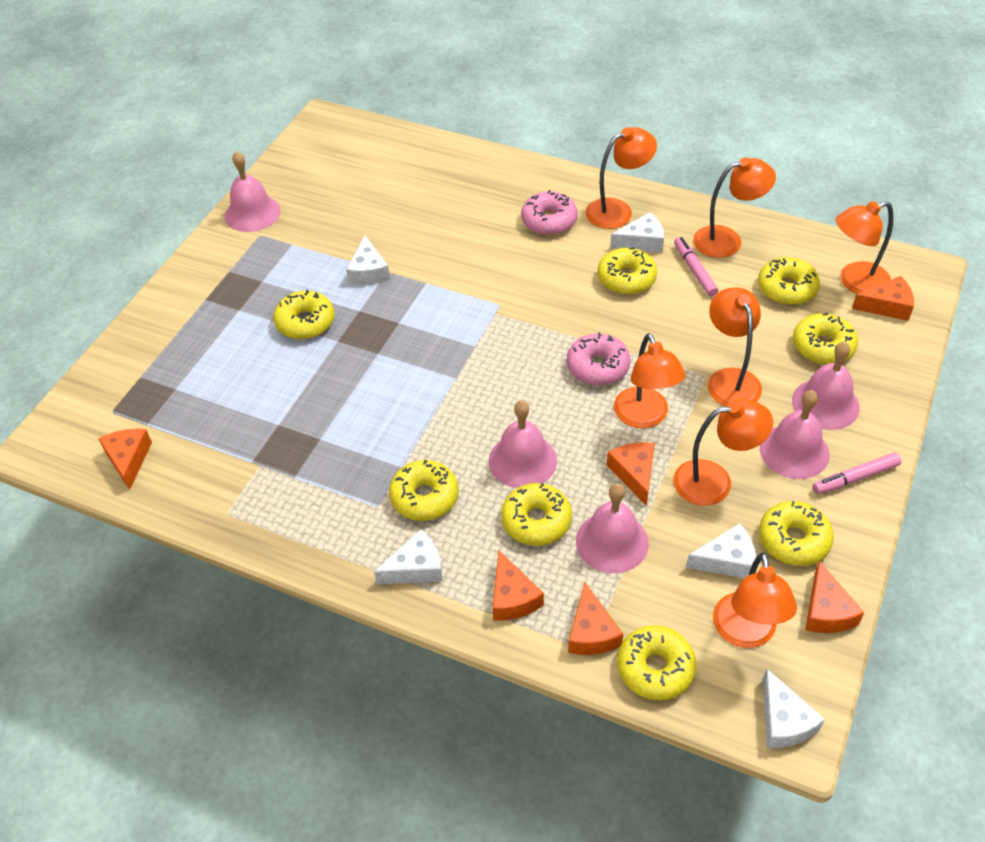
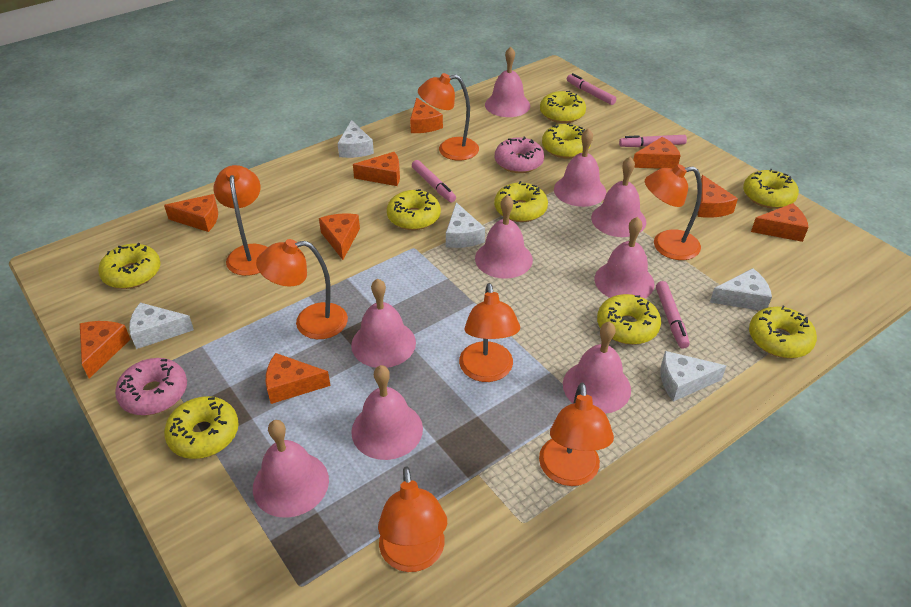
orange cheese: 6 -> 9
pink bell: 5 -> 9
pink marker: 2 -> 4
yellow donut: 8 -> 9

